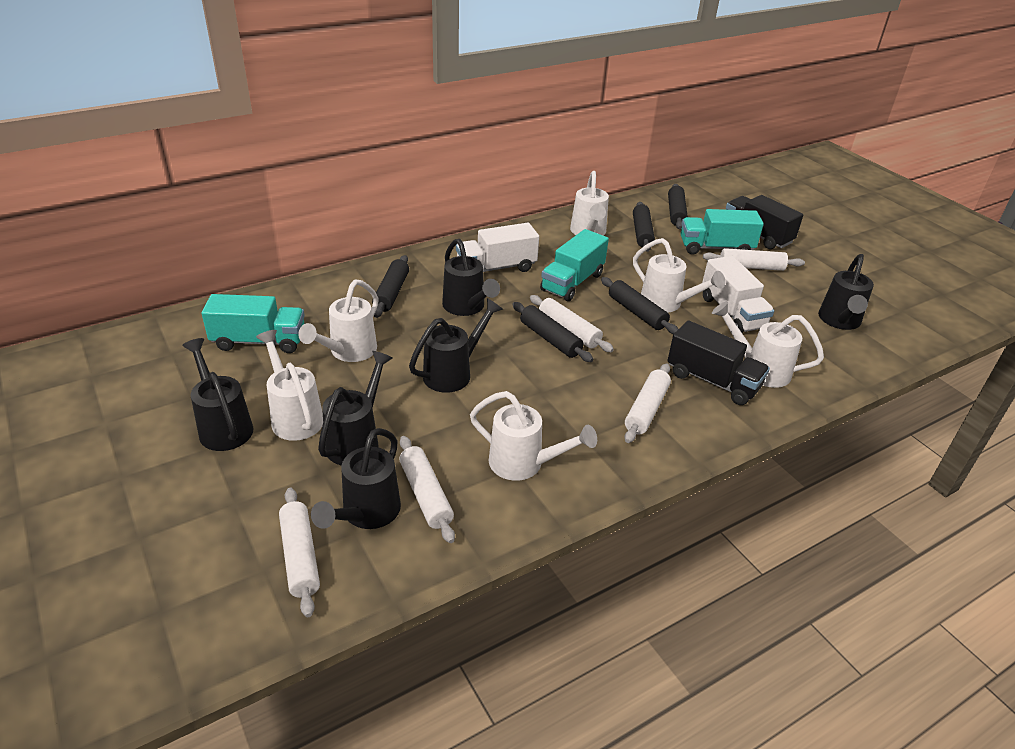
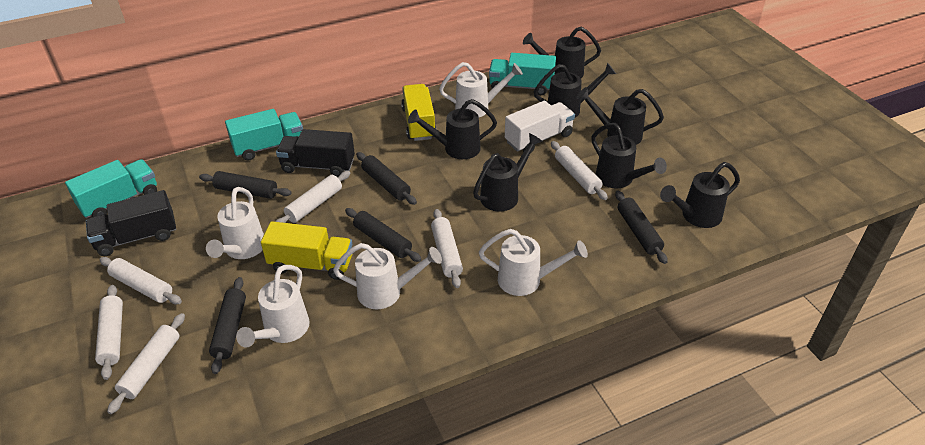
black watering can: 6 -> 7
white rolling pin: 5 -> 6
white truck: 2 -> 1
white watering can: 6 -> 5
yellow truck: 0 -> 2

